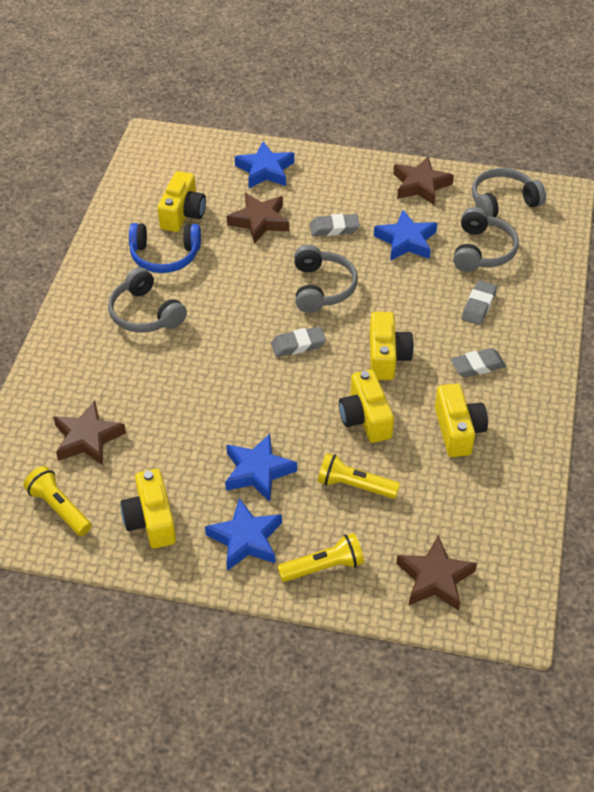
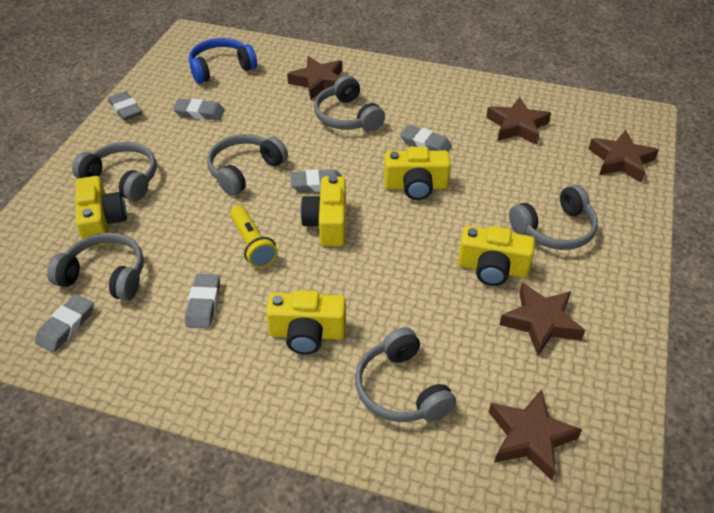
blue star: 4 -> 0
brown star: 4 -> 5
grey eraser: 4 -> 6
grey headphones: 4 -> 6
yellow flashlight: 3 -> 1

